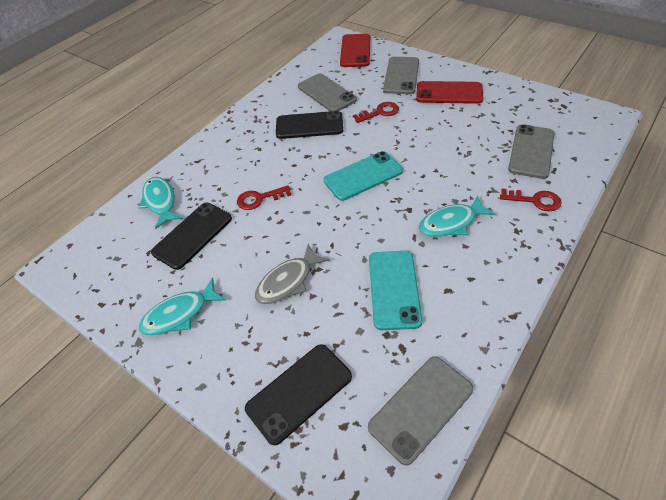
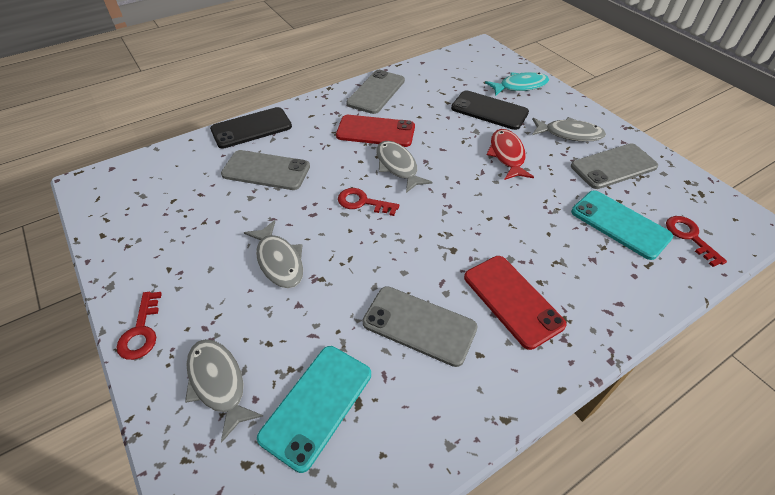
black phone: 3 -> 2
grey fish: 1 -> 4
red fish: 0 -> 1
turquoise fish: 3 -> 1

